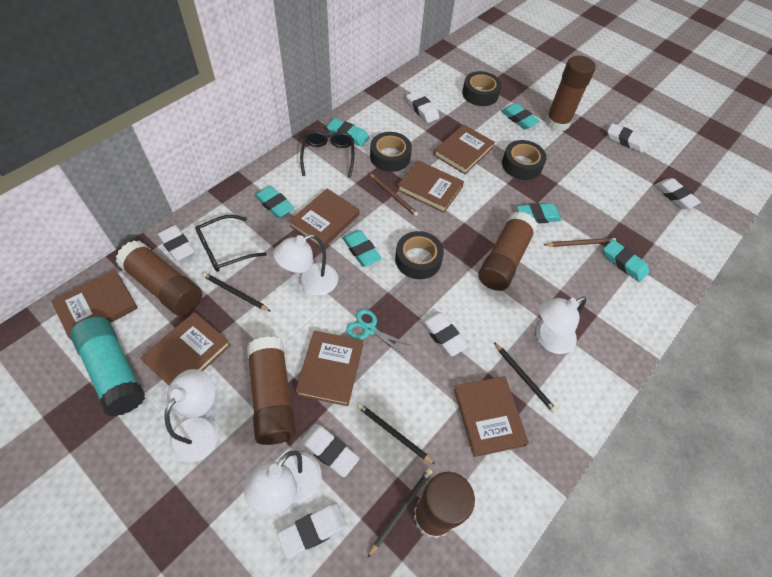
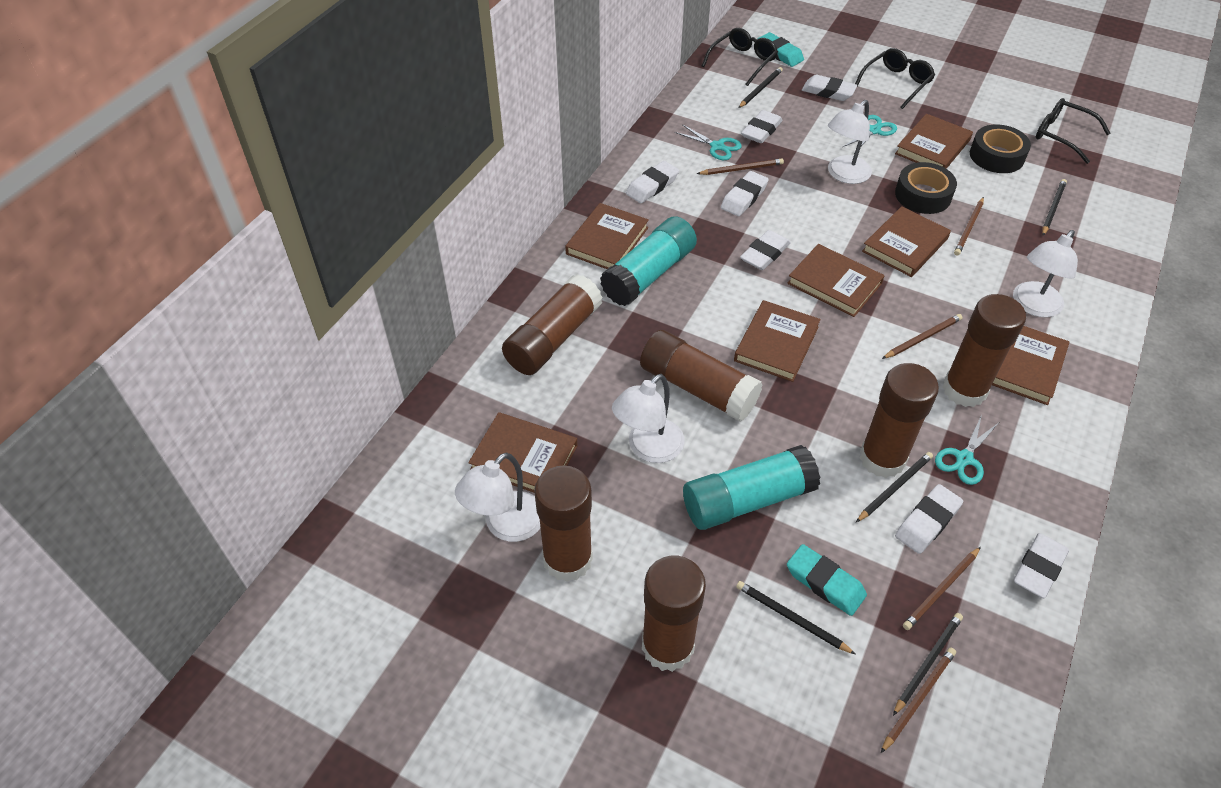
black glasses: 2 -> 3
black pencil: 4 -> 5
black tape: 4 -> 2
brown glue stick: 5 -> 6
brown pencil: 2 -> 5
turquoise eraser: 6 -> 2
turquoise glue stick: 1 -> 2
turquoise scissors: 1 -> 3

